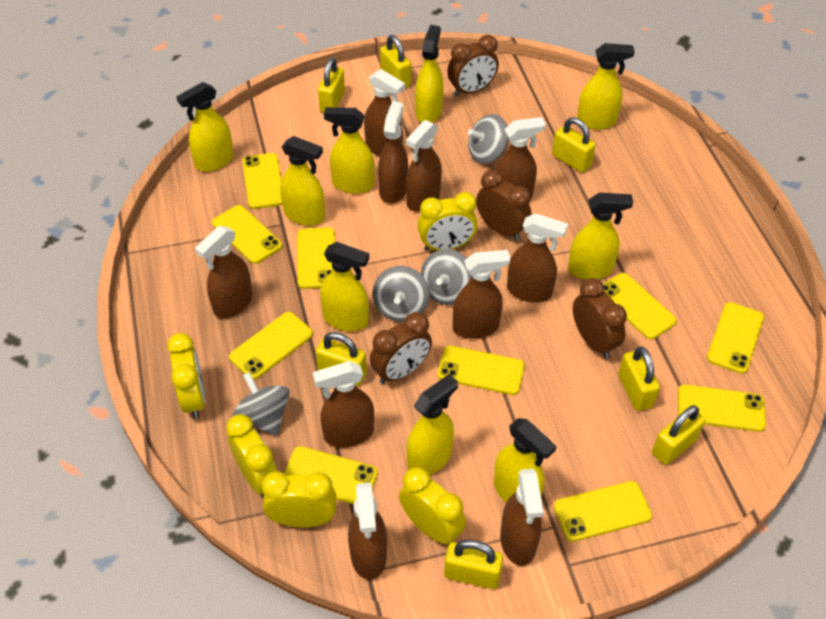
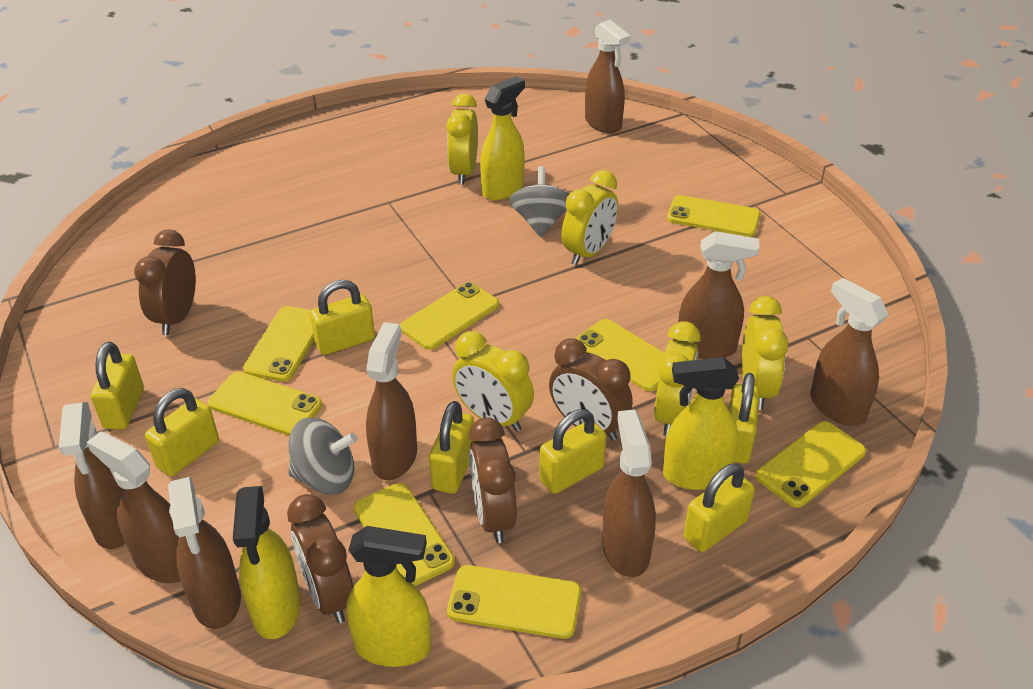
brown spray bottle: 10 -> 8
grey spinning top: 4 -> 2
yellow phone: 10 -> 8
yellow spray bottle: 9 -> 4

